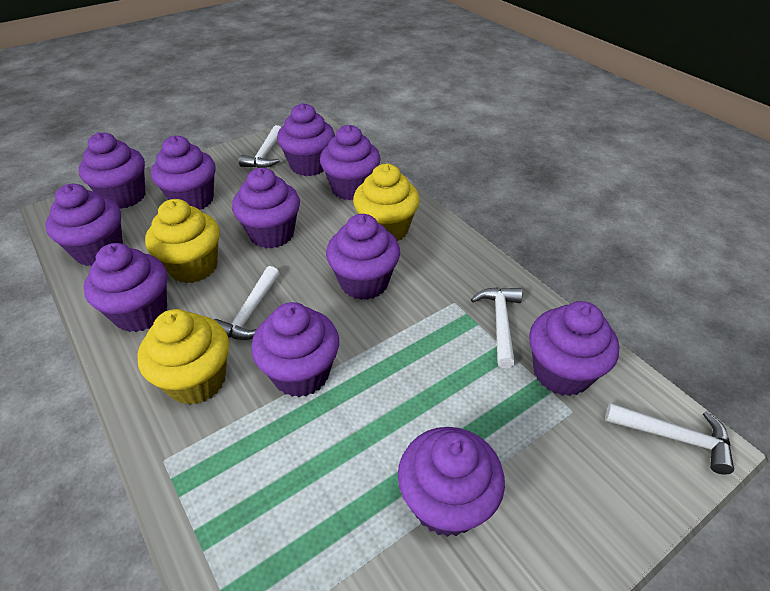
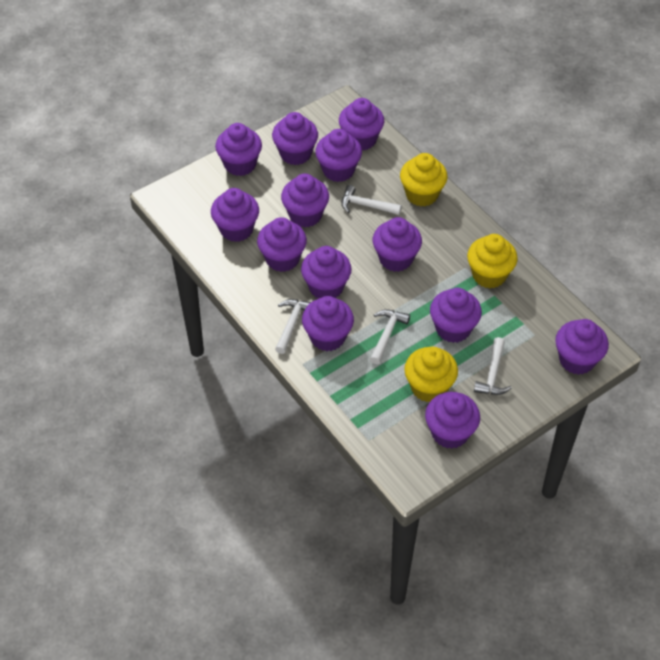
purple cupcake: 11 -> 13

